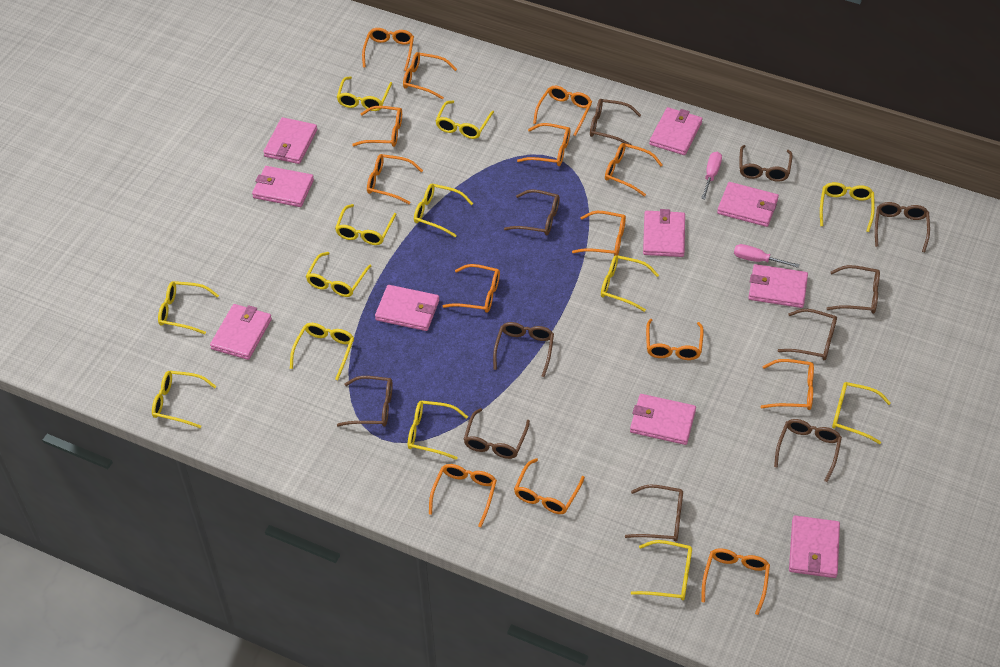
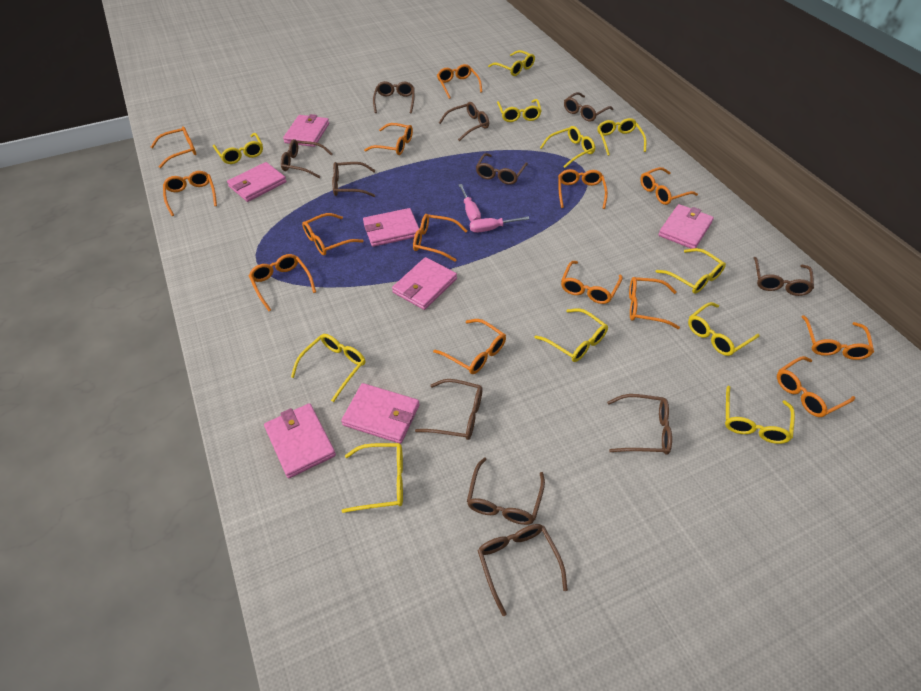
pink wallet: 10 -> 7
yellow glasses: 13 -> 11

